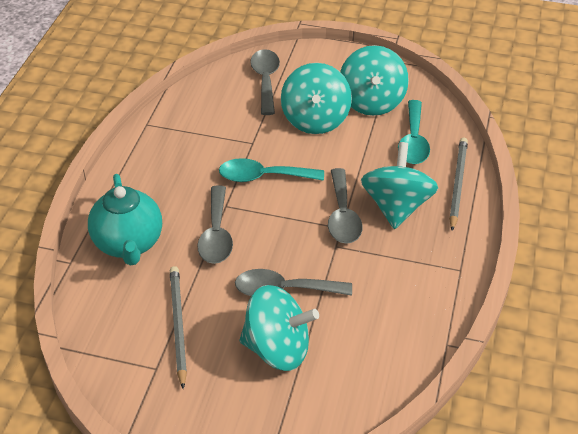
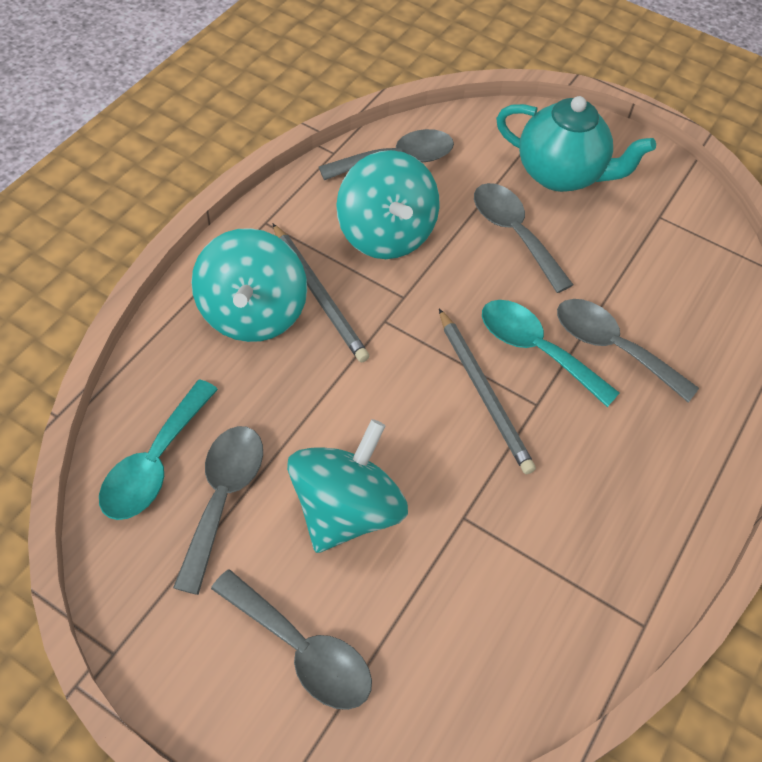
grey spoon: 4 -> 5
turquoise spinning top: 4 -> 3

